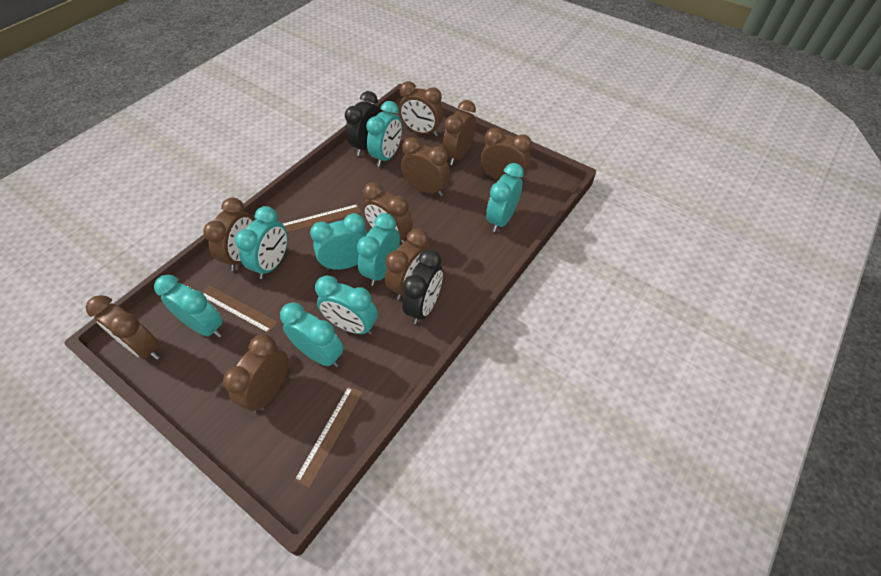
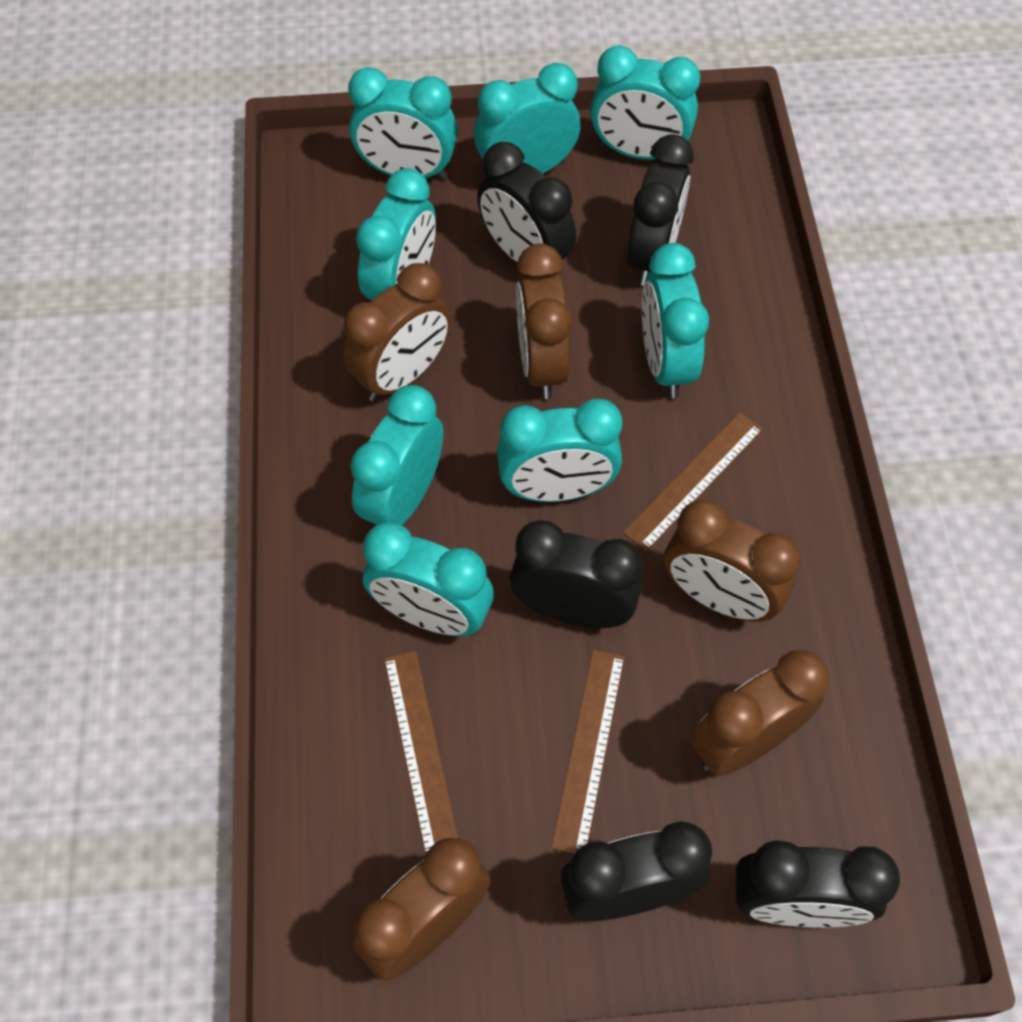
black clock: 2 -> 5
brown clock: 9 -> 5

